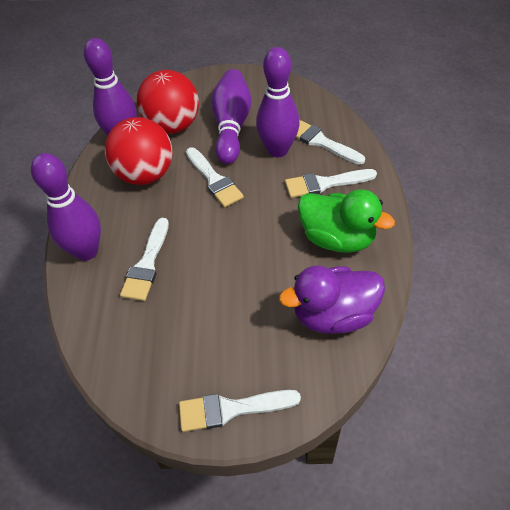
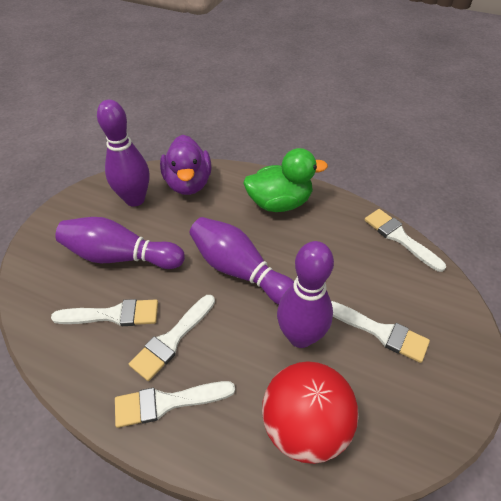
red ball: 2 -> 1

